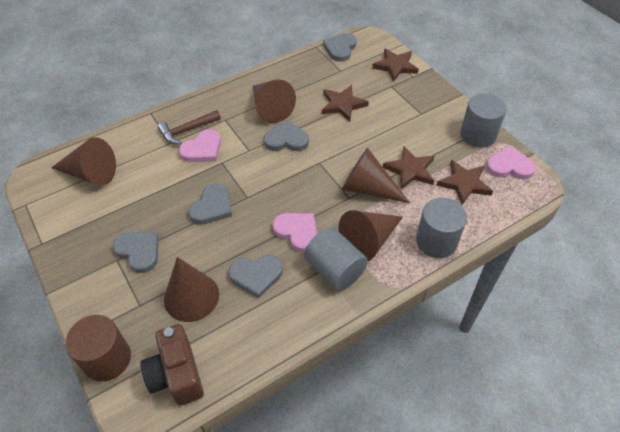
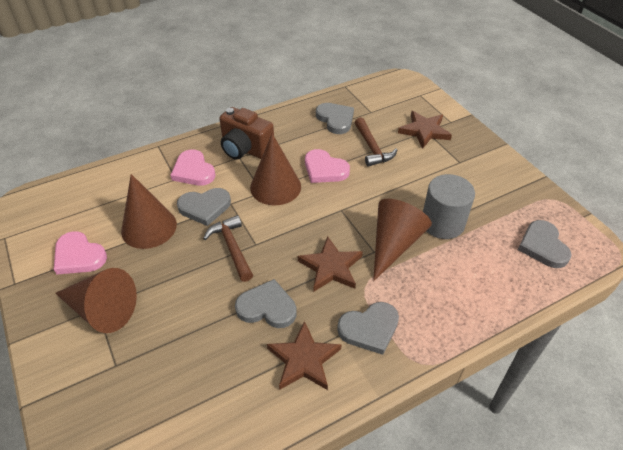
brown cone: 5 -> 4
brown cylinder: 1 -> 0
brown hammer: 1 -> 2
brown star: 4 -> 3
grey cylinder: 3 -> 1

